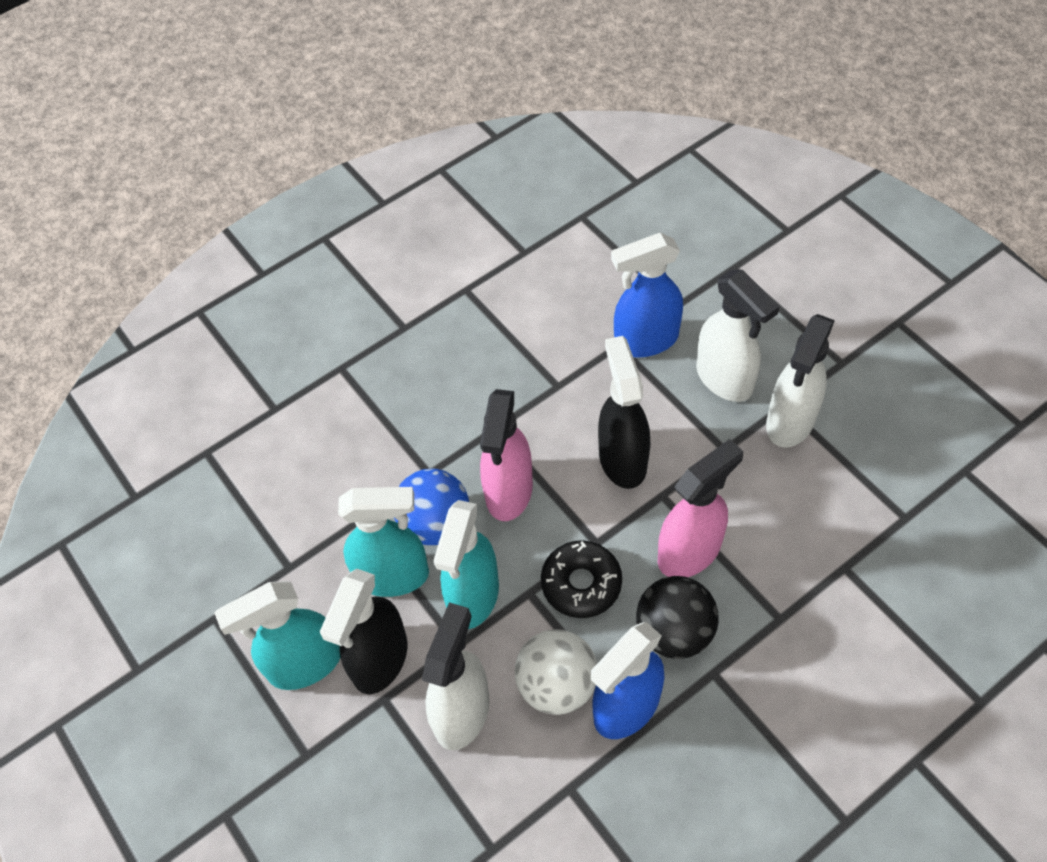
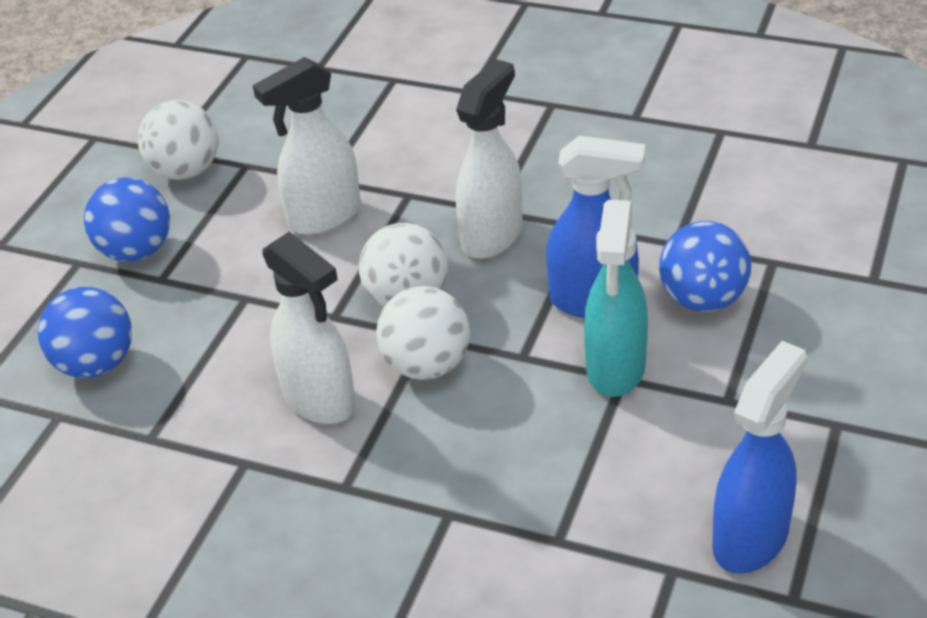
black ball: 1 -> 0
black donut: 1 -> 0
black spray bottle: 2 -> 0
blue ball: 1 -> 3
pink spray bottle: 2 -> 0
turquoise spray bottle: 3 -> 1
white ball: 1 -> 3

